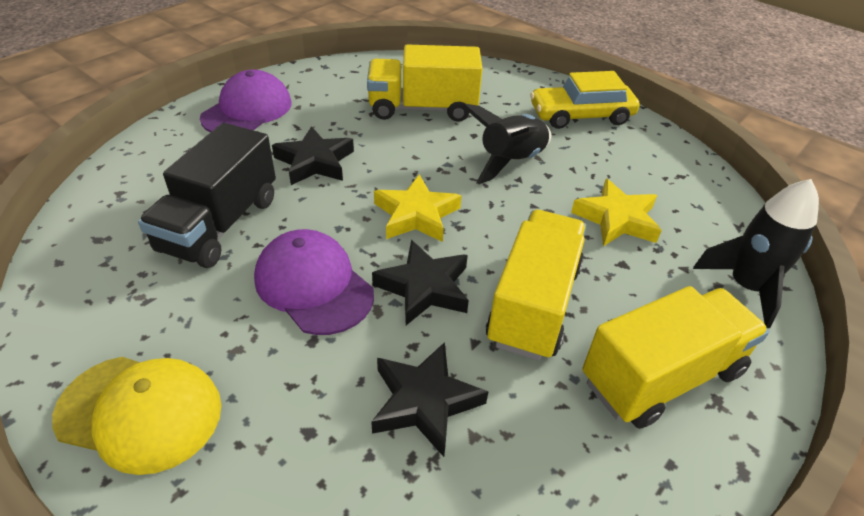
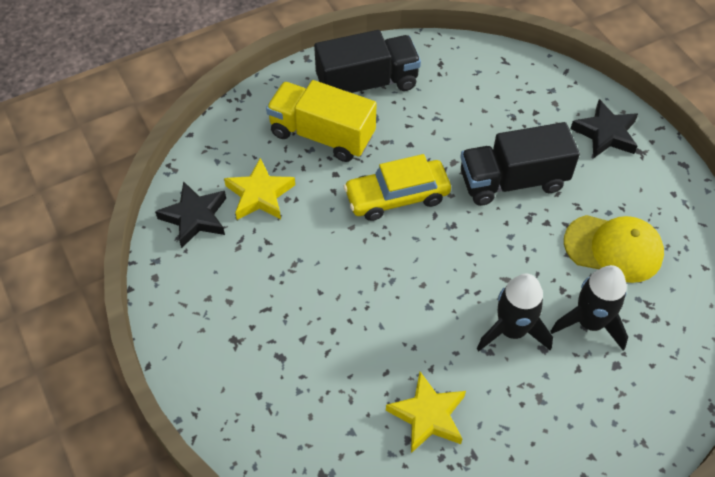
black star: 3 -> 2
black truck: 1 -> 2
purple cap: 2 -> 0
yellow truck: 3 -> 1

